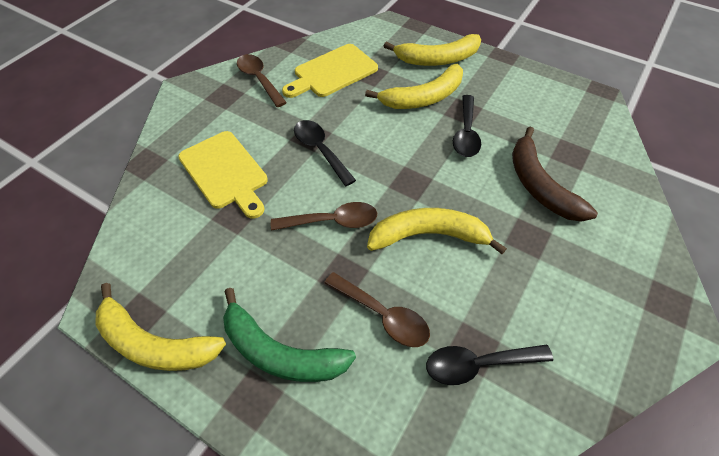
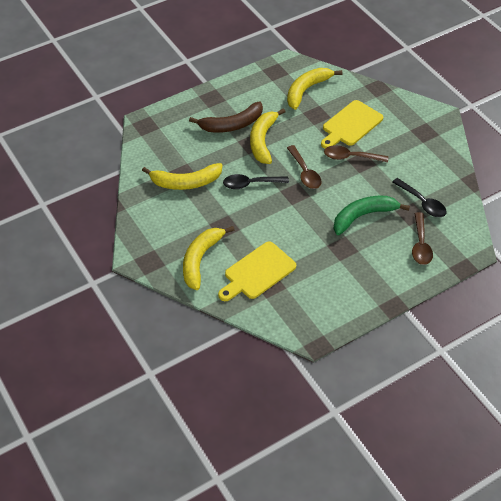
black spoon: 3 -> 2

